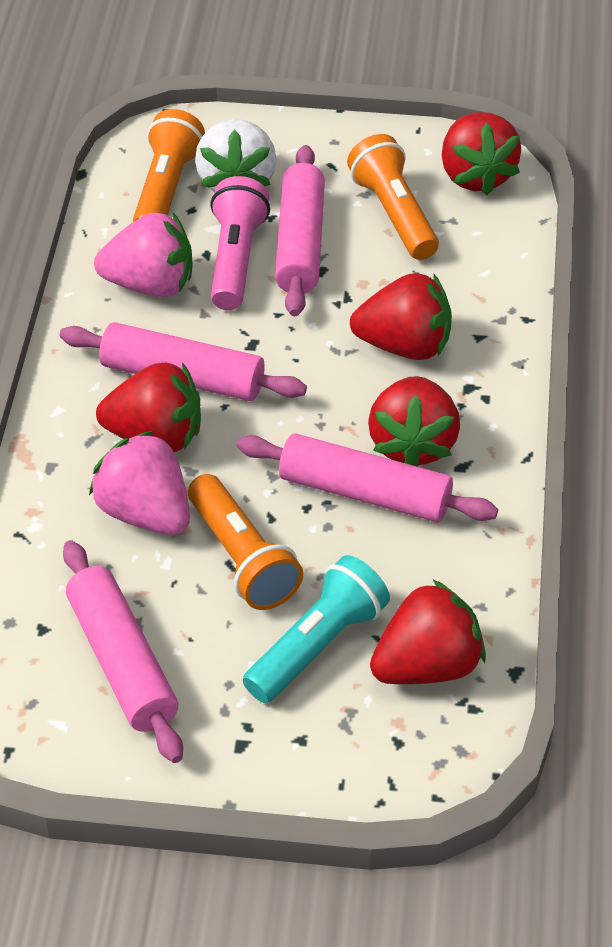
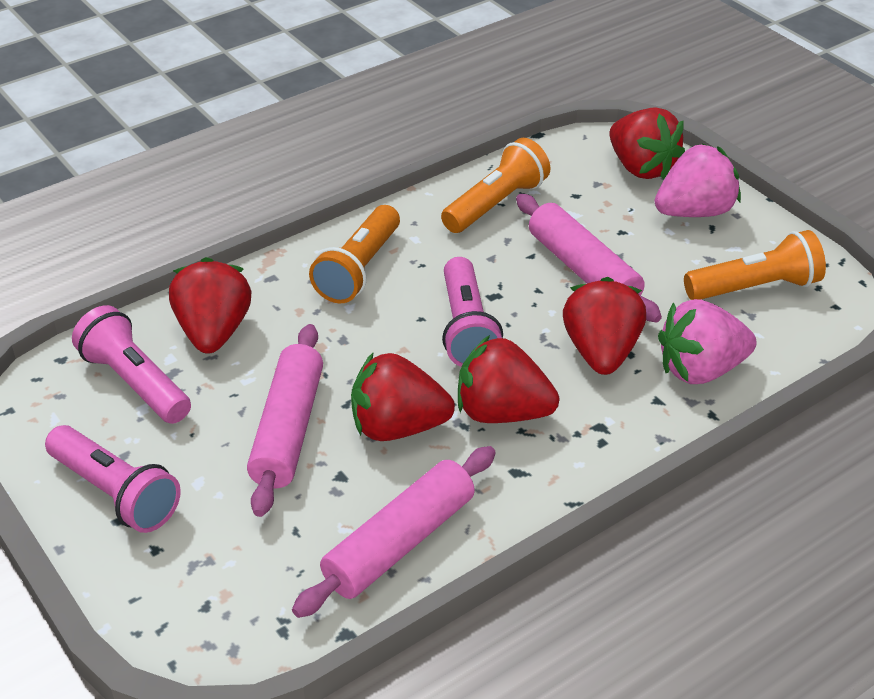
pink flashlight: 1 -> 3
pink rolling pin: 4 -> 3
turquoise flashlight: 1 -> 0
white strawberry: 1 -> 0

